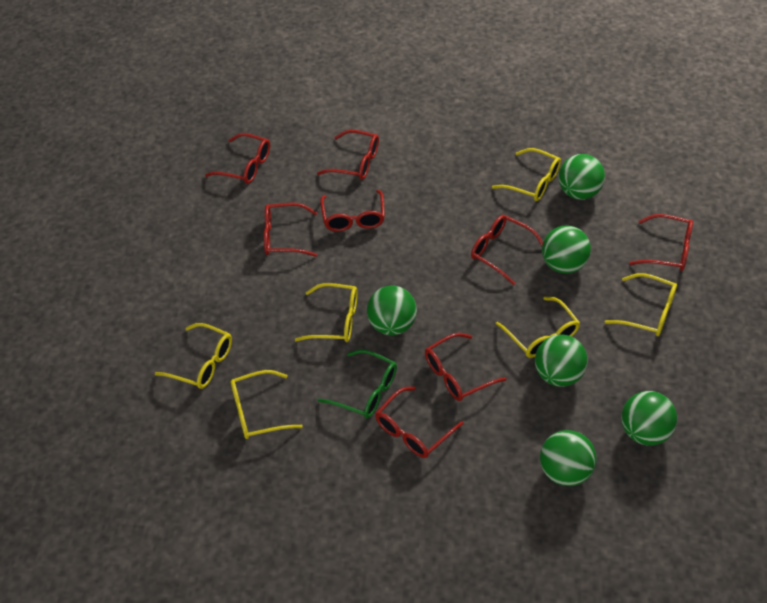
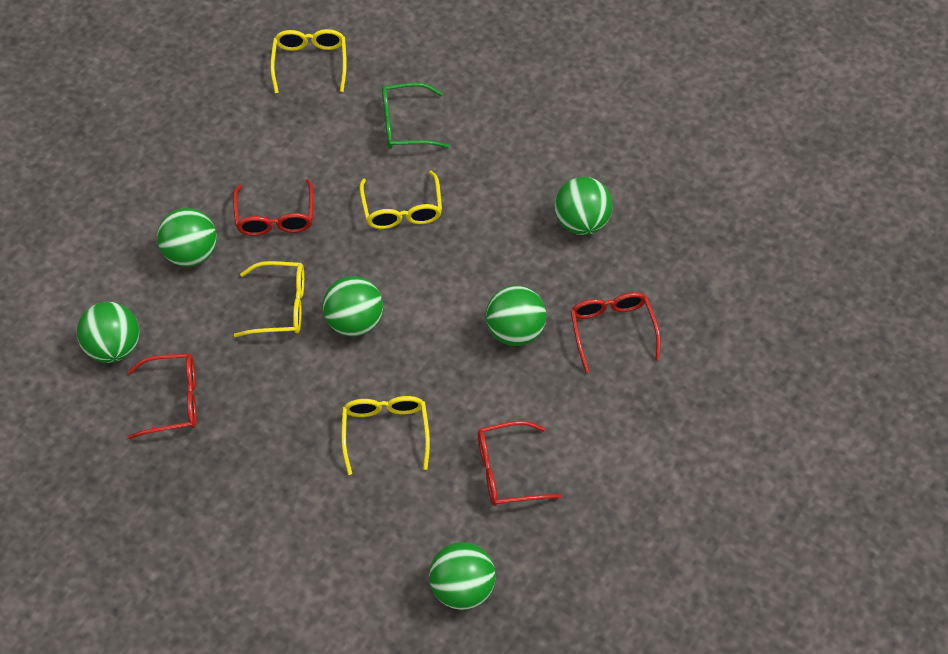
red glasses: 8 -> 4
yellow glasses: 6 -> 4

